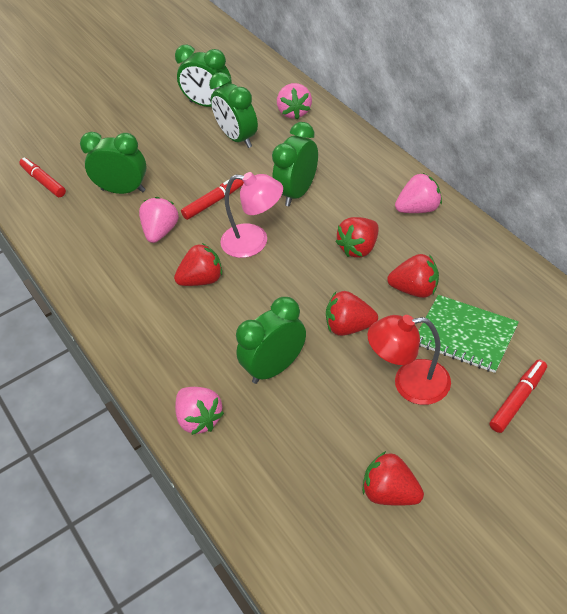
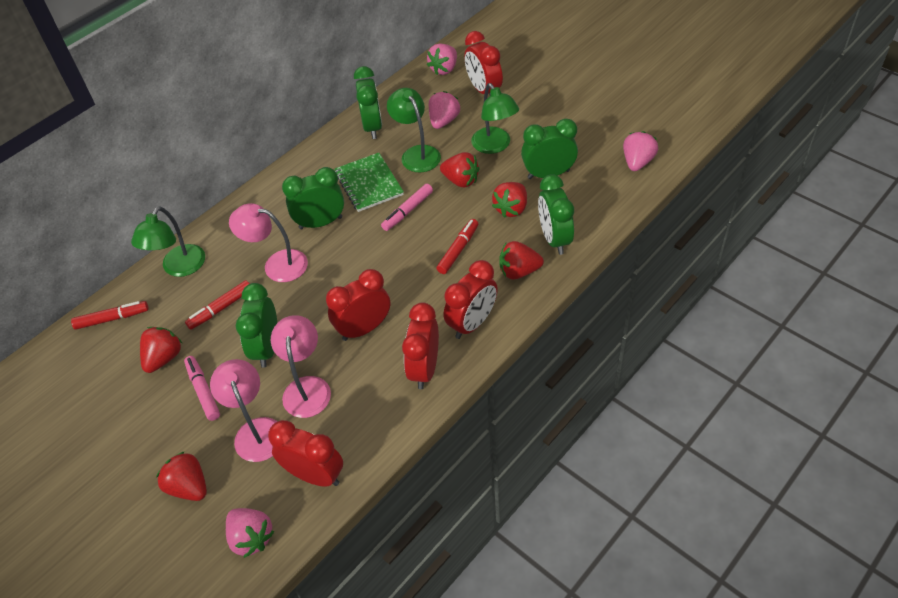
green lamp: 0 -> 3
pink lamp: 1 -> 3
pink marker: 0 -> 2
red clock: 0 -> 5
red lamp: 1 -> 0

